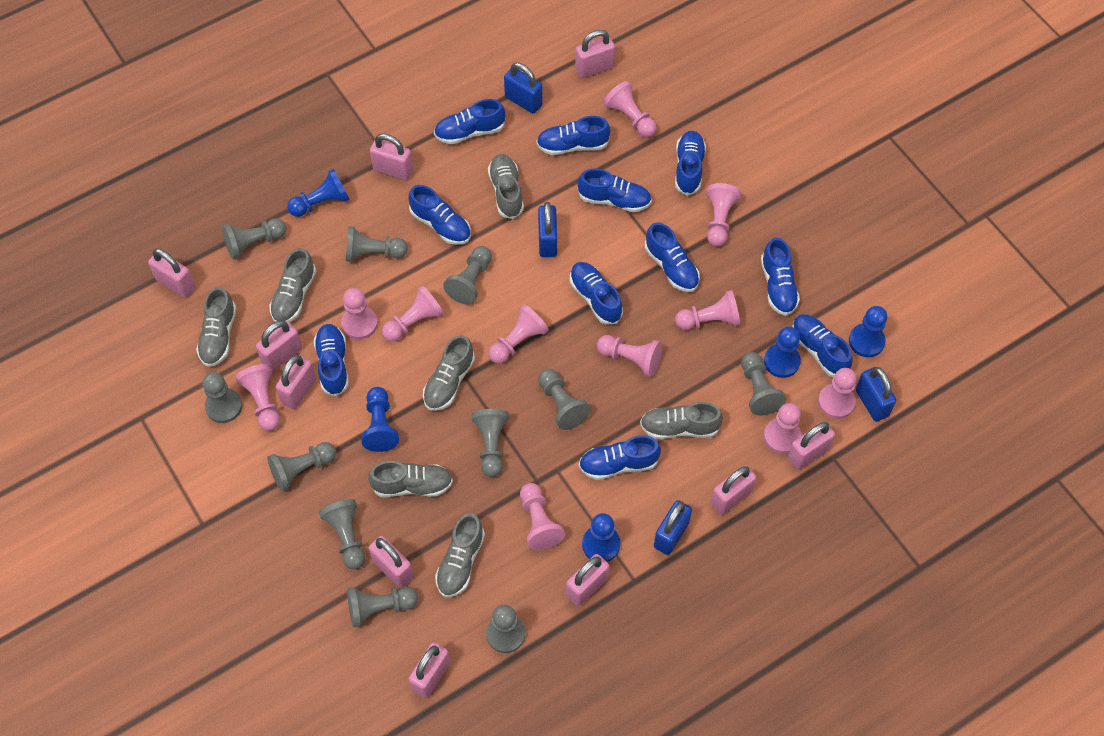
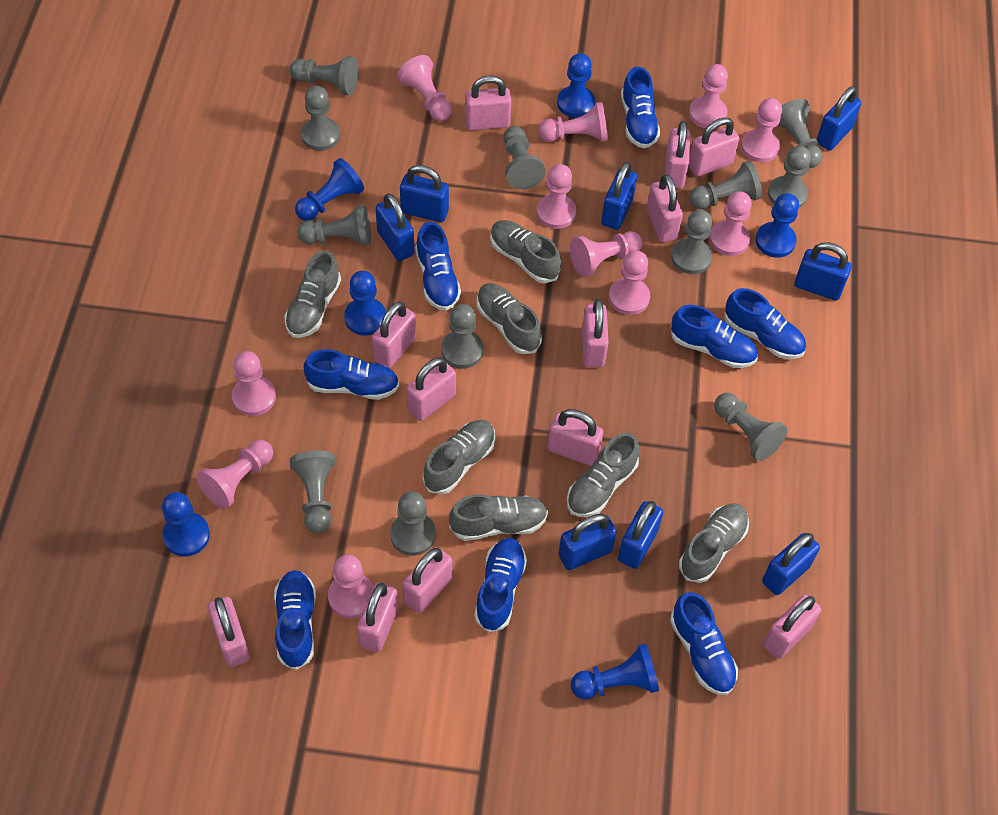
blue padlock: 4 -> 8
blue pawn: 5 -> 6
blue shoe: 11 -> 8
grey pawn: 11 -> 12
pink padlock: 10 -> 12

